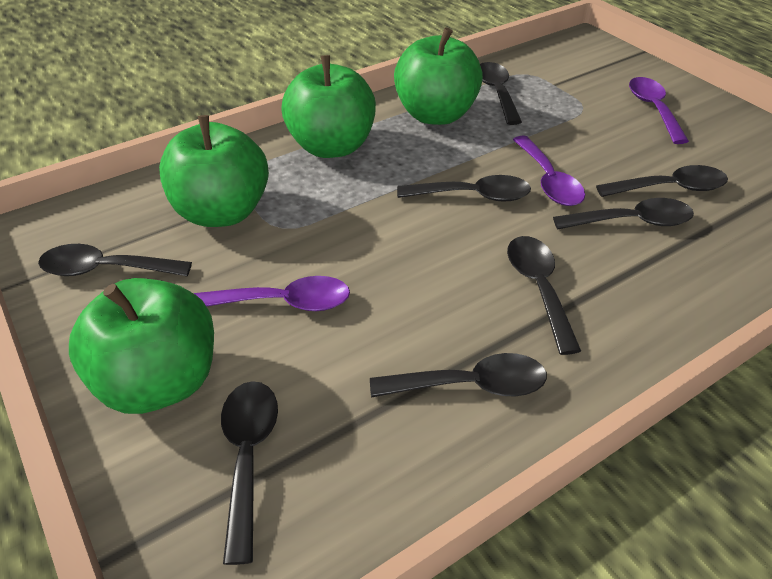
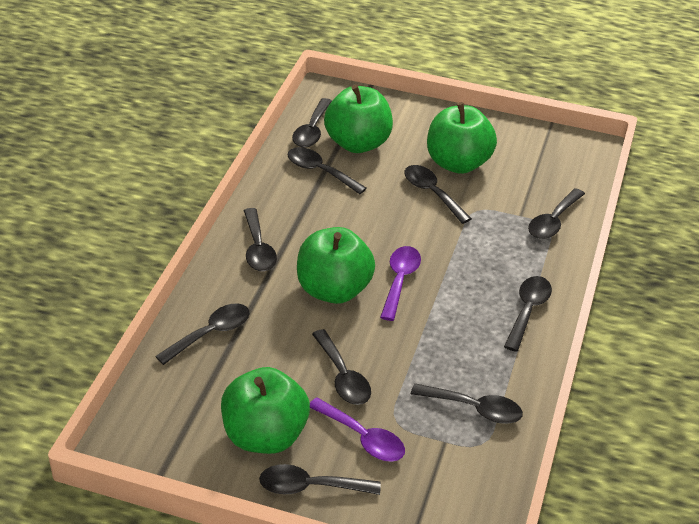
black spoon: 8 -> 10
purple spoon: 3 -> 2

